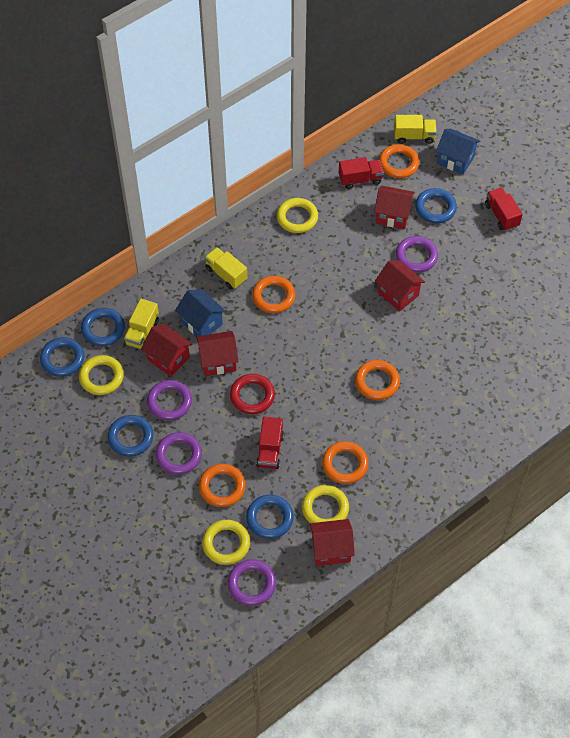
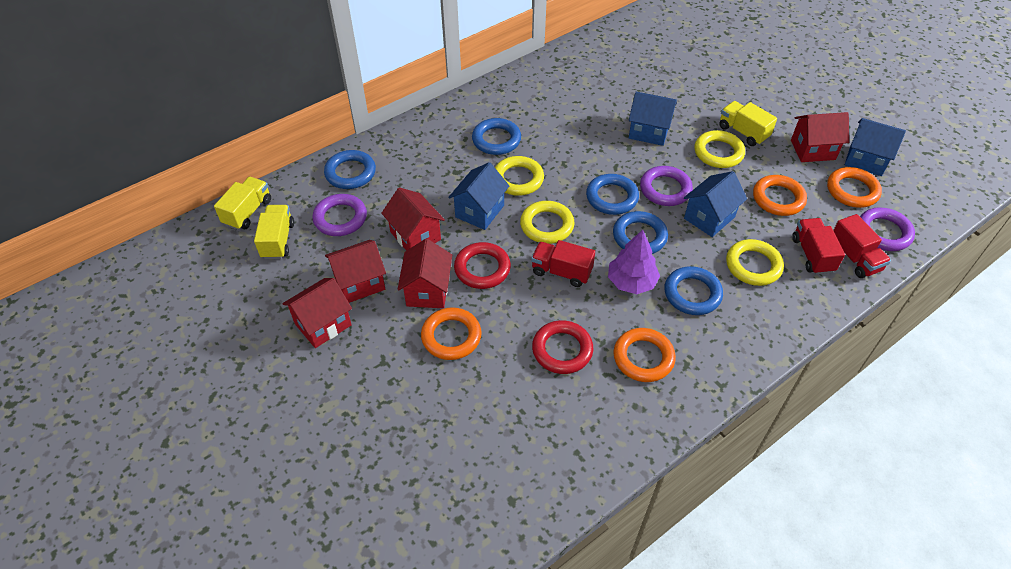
blue house: 2 -> 4
orange ring: 5 -> 4
purple ring: 4 -> 3
purple tree: 0 -> 1
red ring: 1 -> 2

